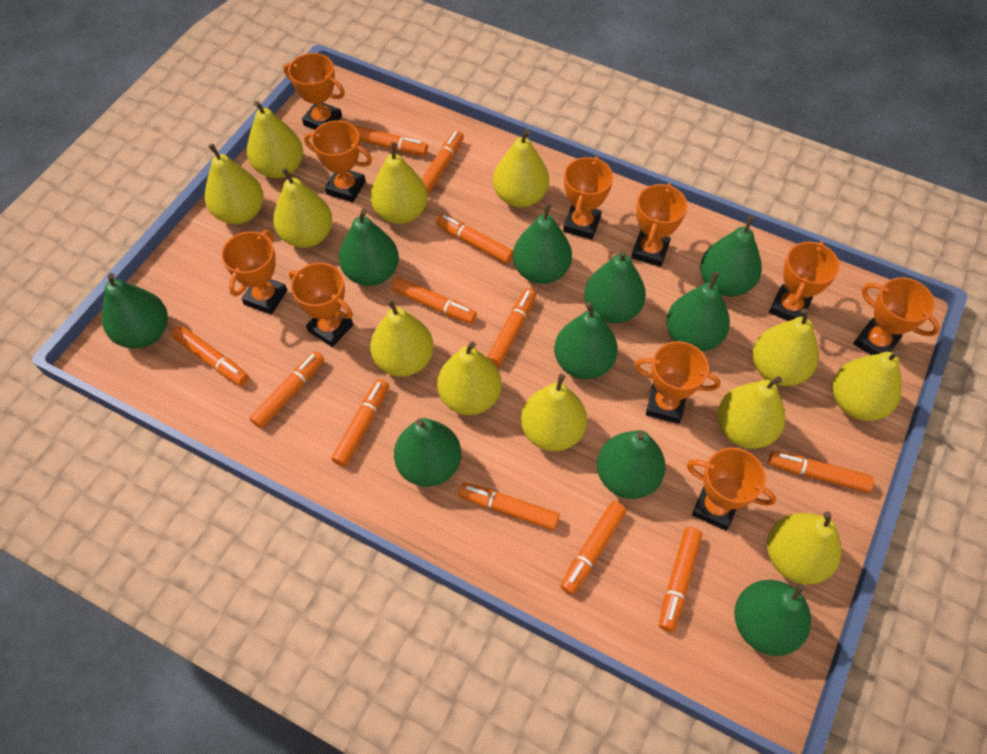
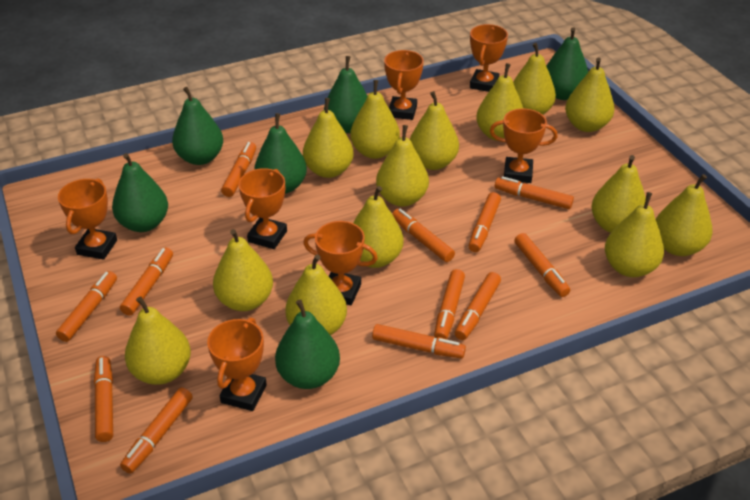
green pear: 10 -> 6
orange trophy: 10 -> 7
yellow pear: 12 -> 14

